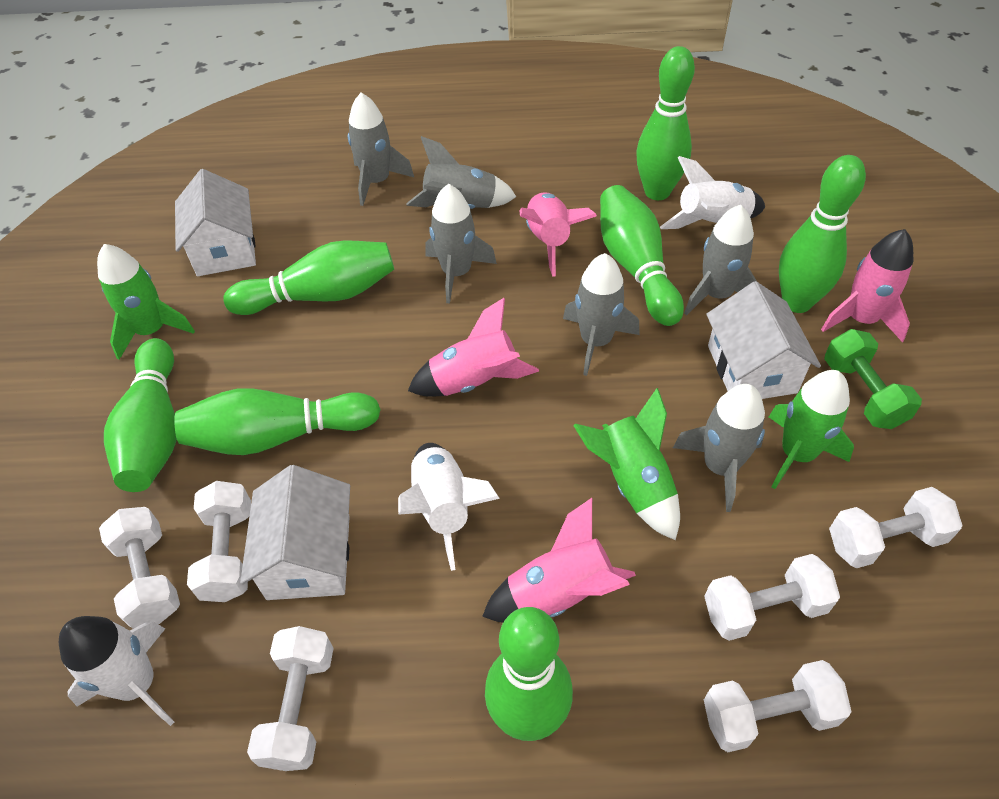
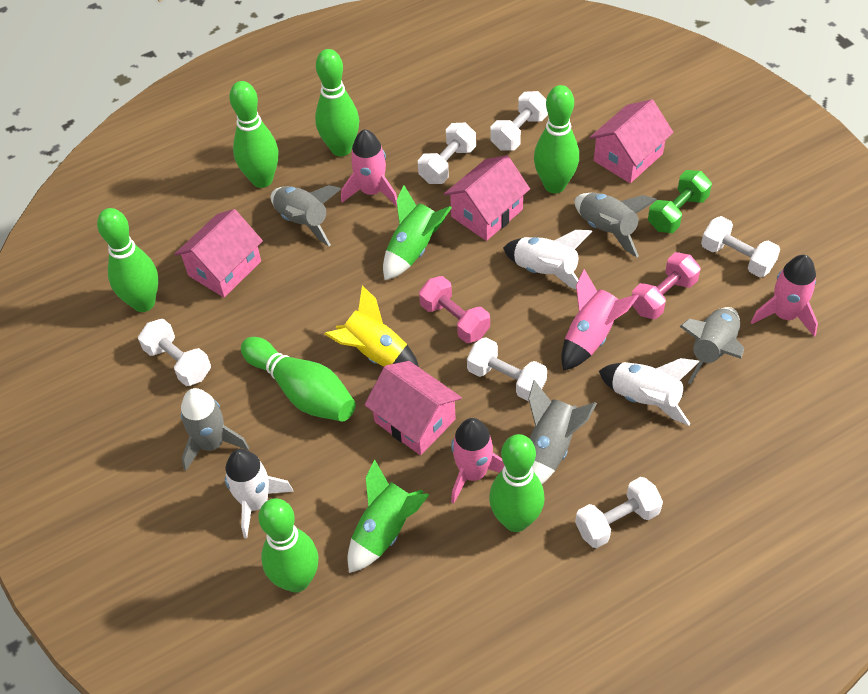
green rocket: 3 -> 2
grey rocket: 6 -> 5
pink dumbbell: 0 -> 2
pink house: 0 -> 4
white house: 3 -> 0
yellow rocket: 0 -> 1

